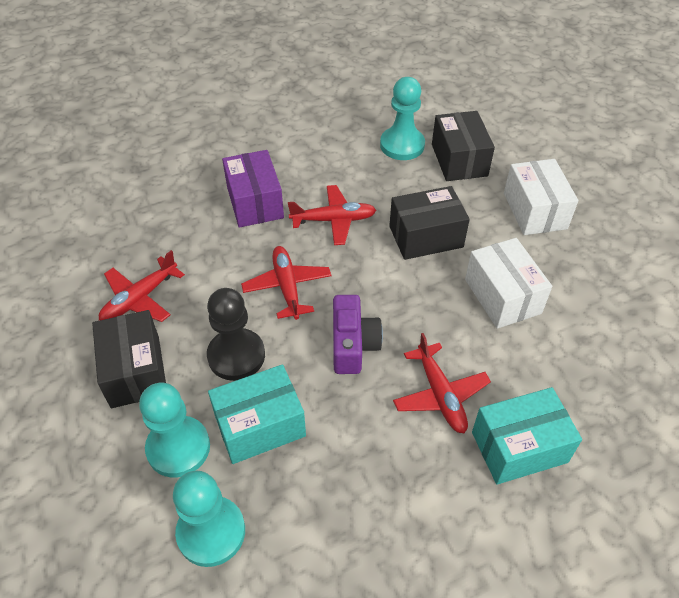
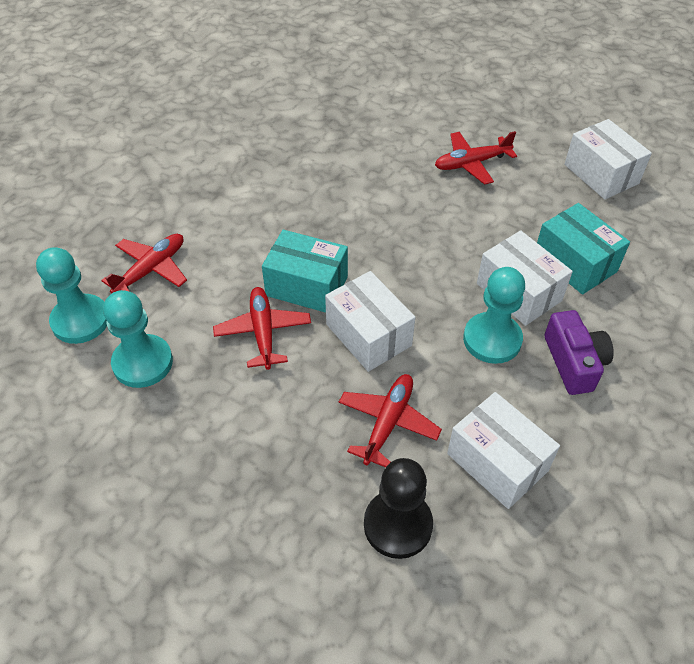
black box: 3 -> 0
purple box: 1 -> 0
white box: 2 -> 4

